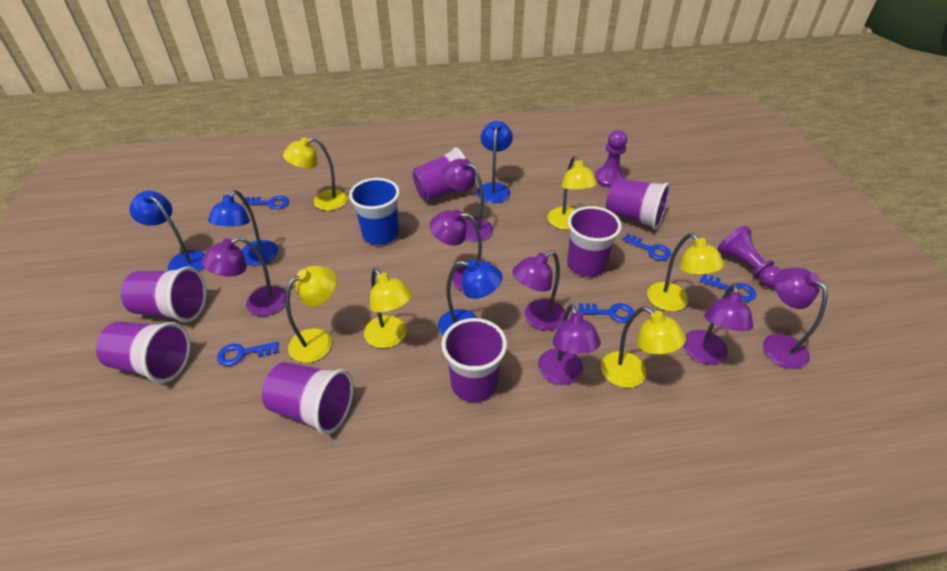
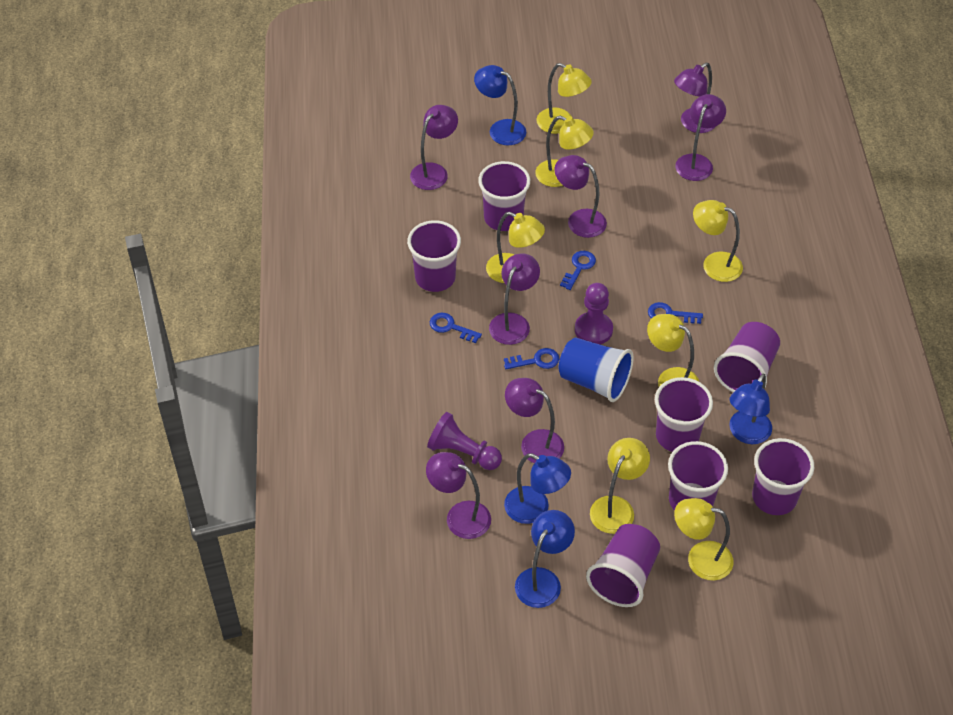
blue key: 5 -> 4
yellow lamp: 6 -> 7

